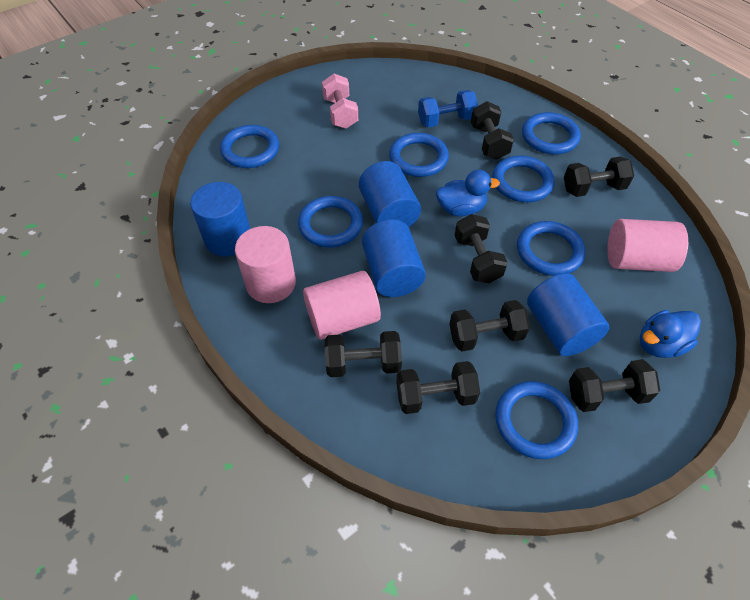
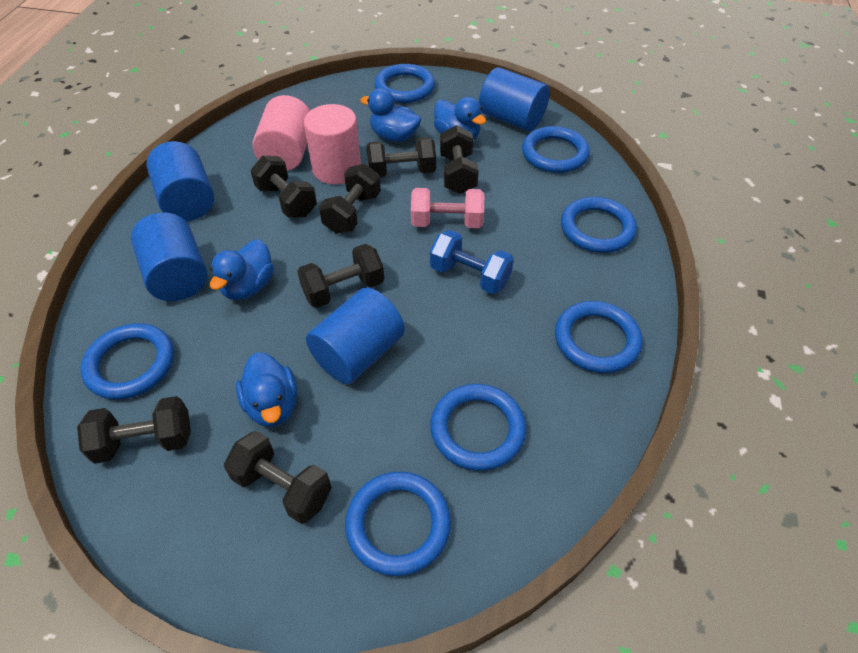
blue duck: 2 -> 4
pink cylinder: 3 -> 2

